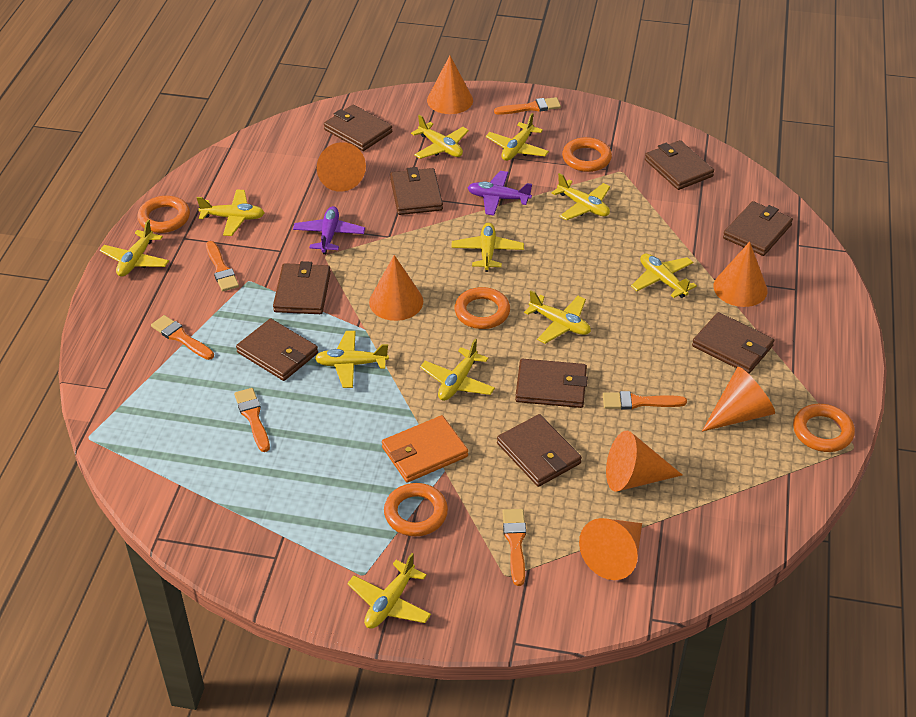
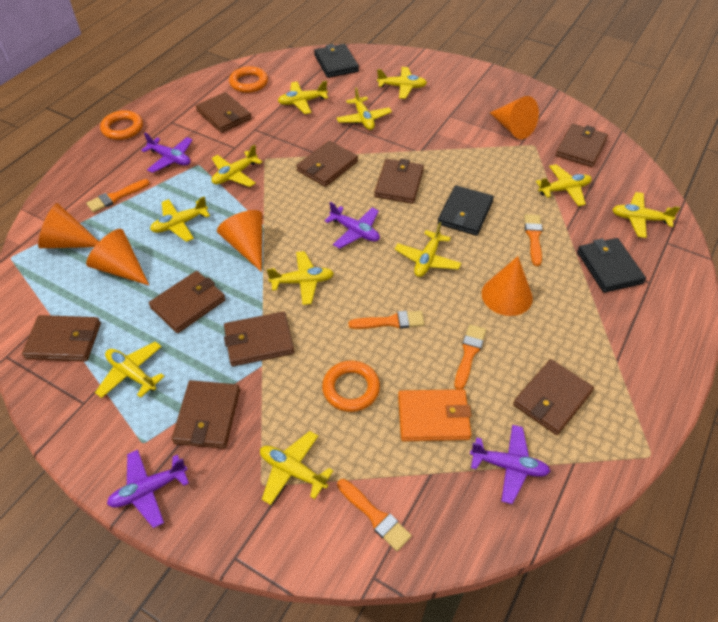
black wallet: 0 -> 3
orange brush: 6 -> 5
orange cone: 7 -> 5
orange ring: 5 -> 3
purple plane: 2 -> 4

